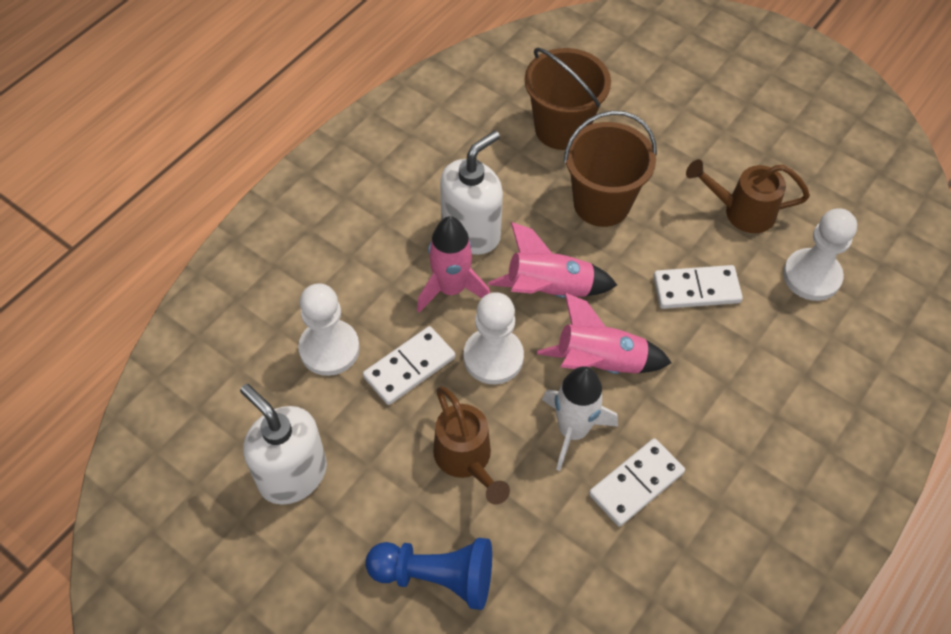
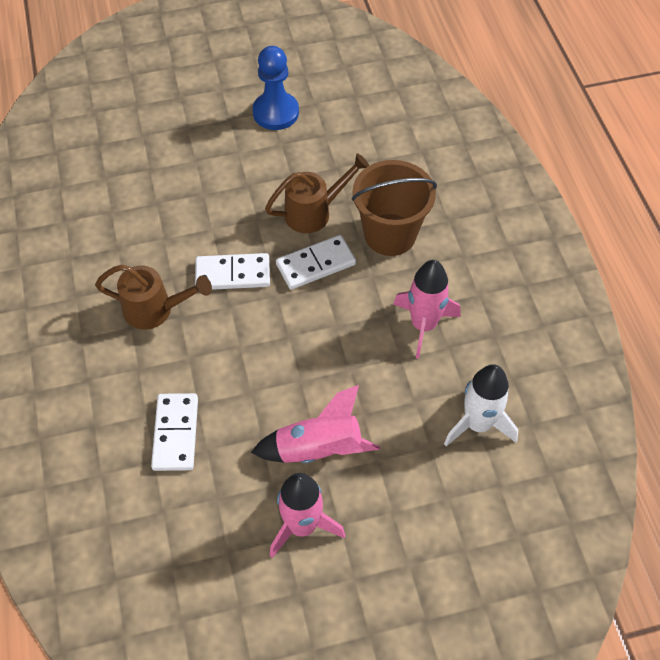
brown bucket: 2 -> 1
white pawn: 3 -> 0
white soap dispenser: 2 -> 0

